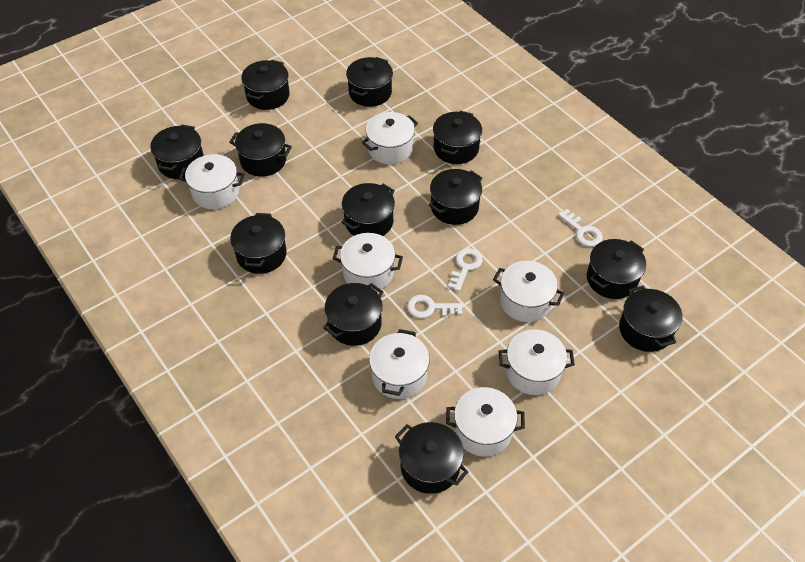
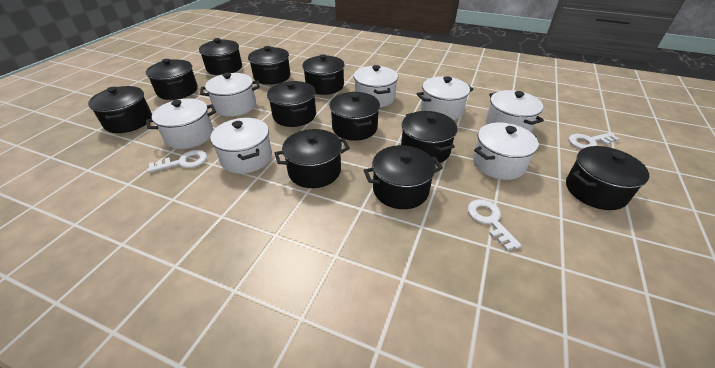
black pot: 12 -> 11

